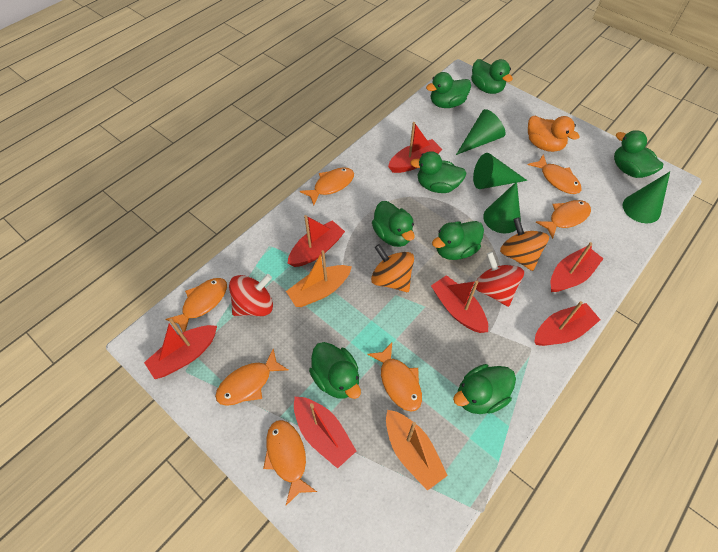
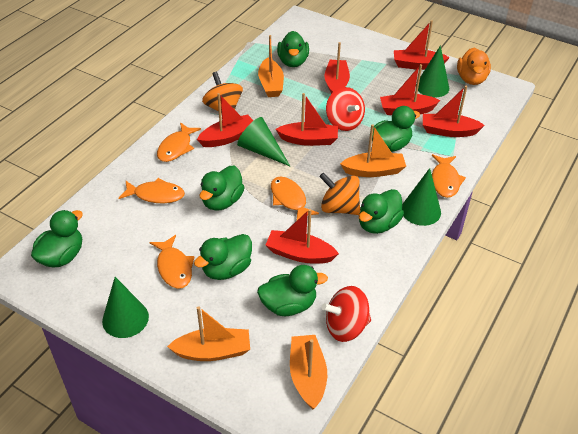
green duck: 8 -> 7
orange boat: 2 -> 4
orange fish: 7 -> 5

